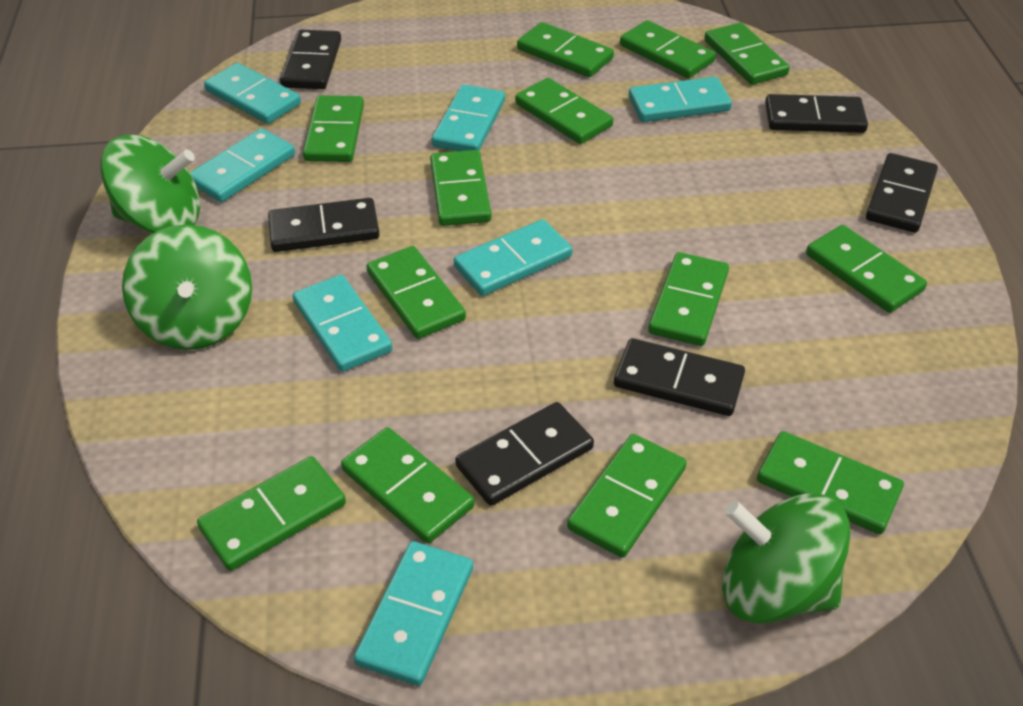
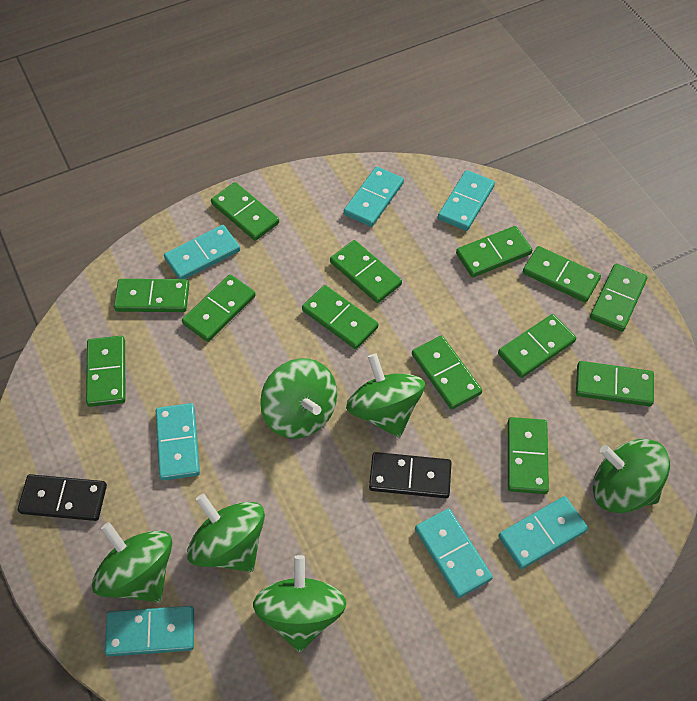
black domino: 6 -> 2
green spinning top: 3 -> 6

